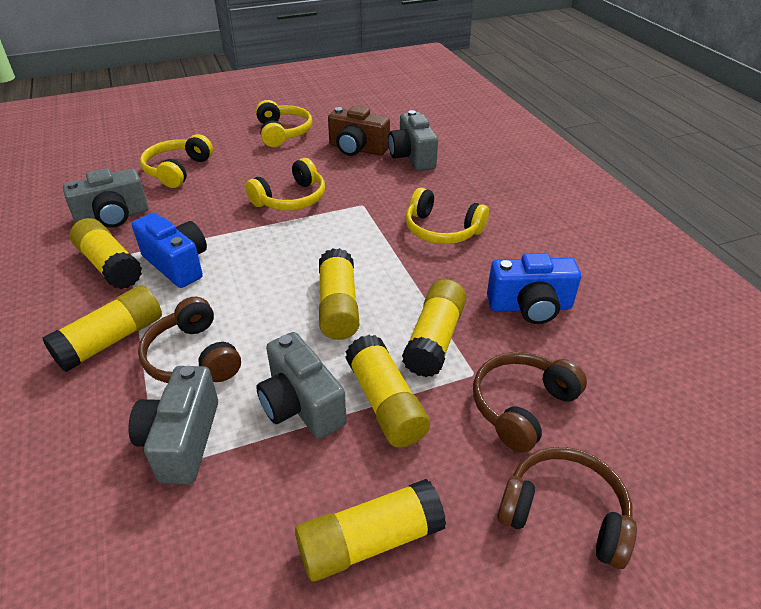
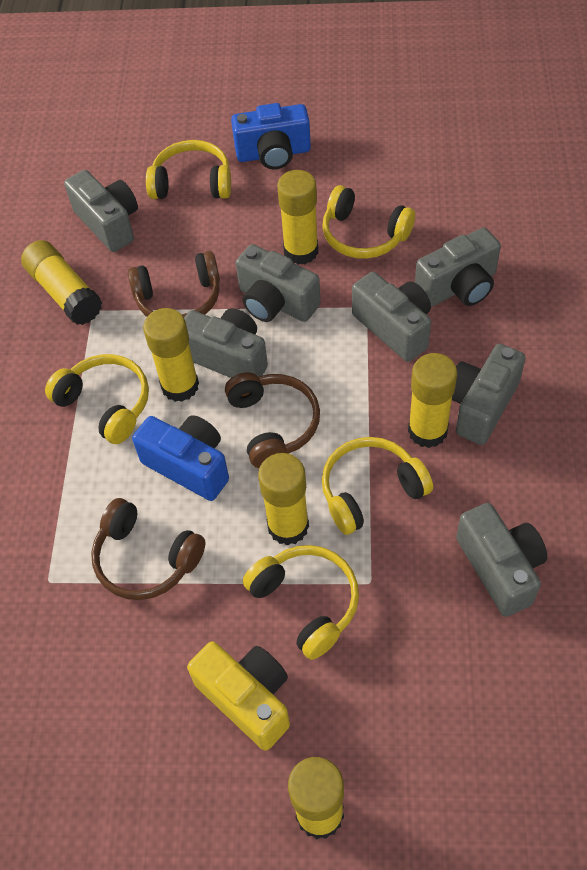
brown camera: 1 -> 0
grey camera: 4 -> 7
yellow camera: 0 -> 1
yellow headphones: 4 -> 5

